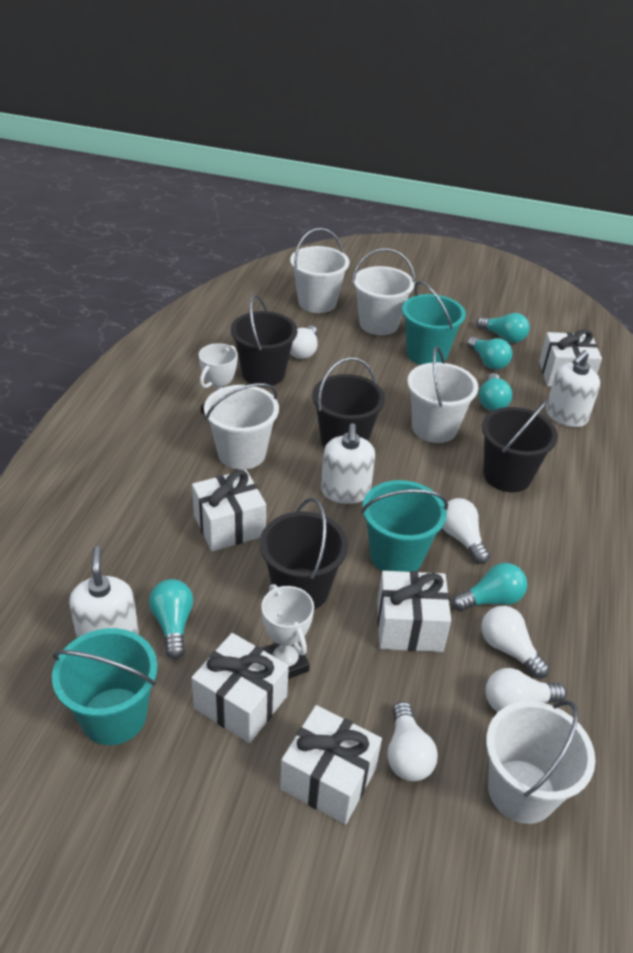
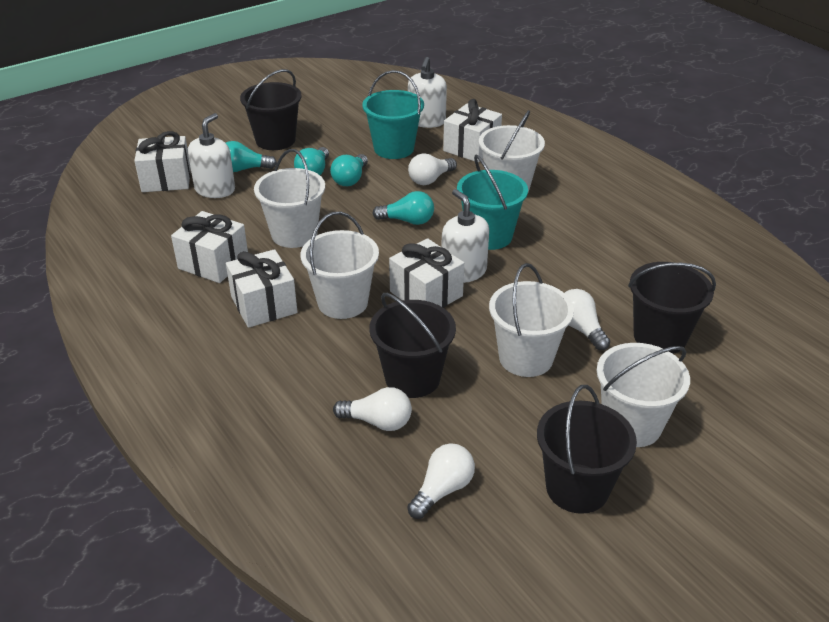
turquoise bucket: 3 -> 2
turquoise light bulb: 5 -> 4
white light bulb: 5 -> 4
white trophy: 2 -> 0

